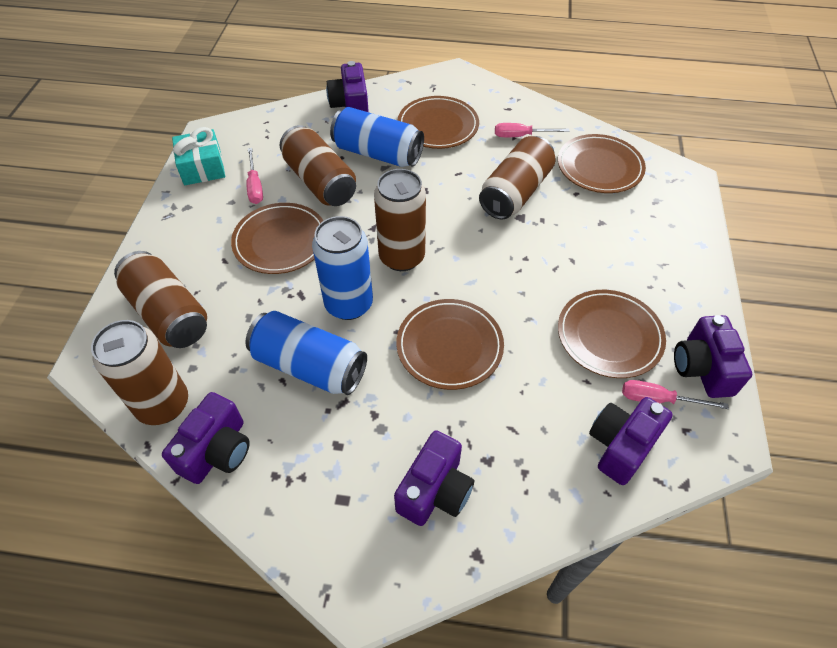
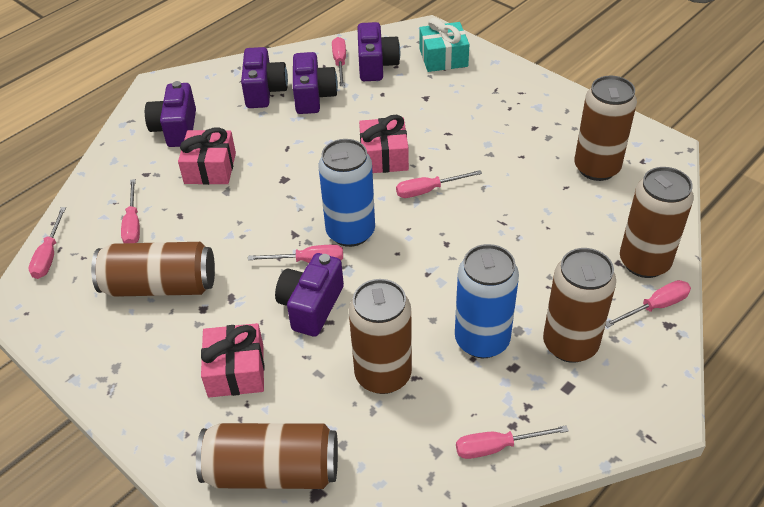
blue can: 3 -> 2
brown can: 5 -> 6
brown plate: 5 -> 0
pink gift: 0 -> 3
pink screwdriver: 3 -> 7

